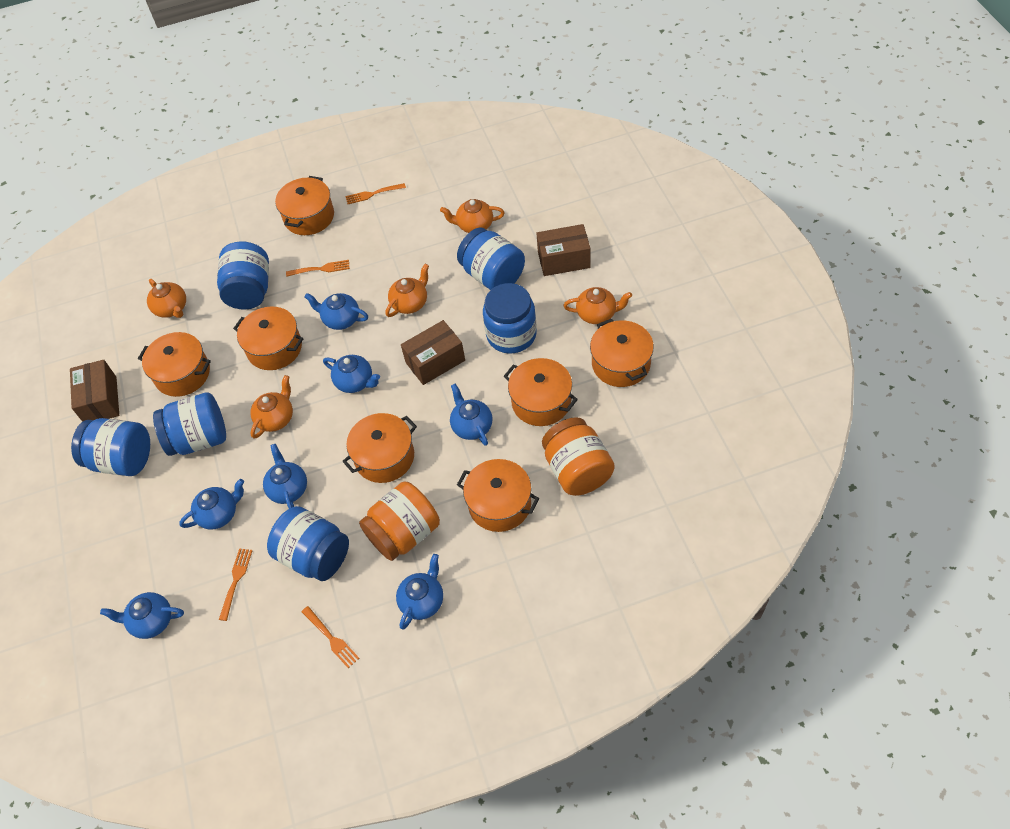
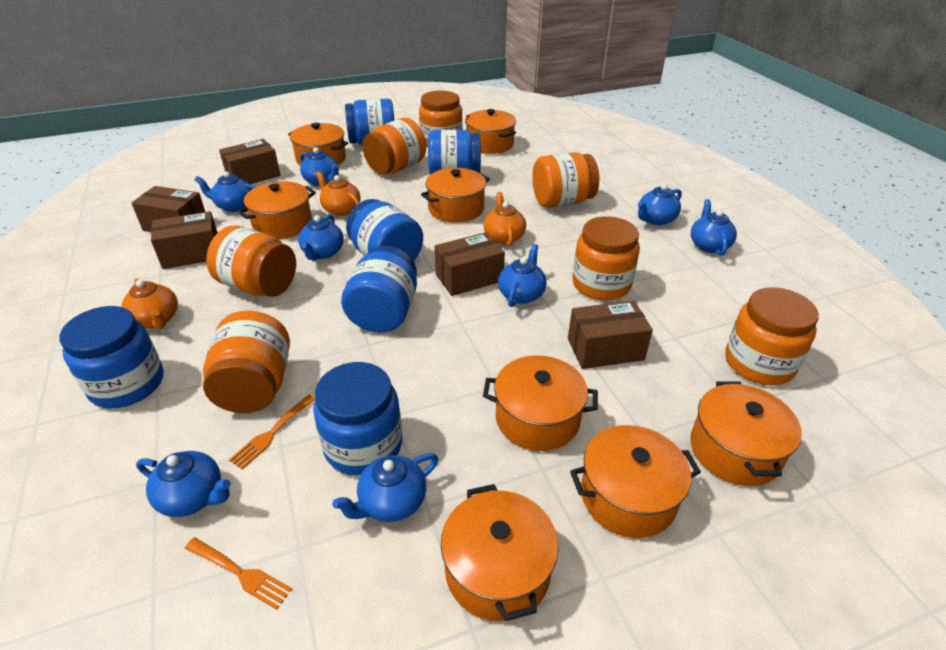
blue teapot: 7 -> 8
brown box: 3 -> 5
orange fork: 4 -> 2
orange jar: 2 -> 7
orange pot: 7 -> 8
orange teapot: 5 -> 3

